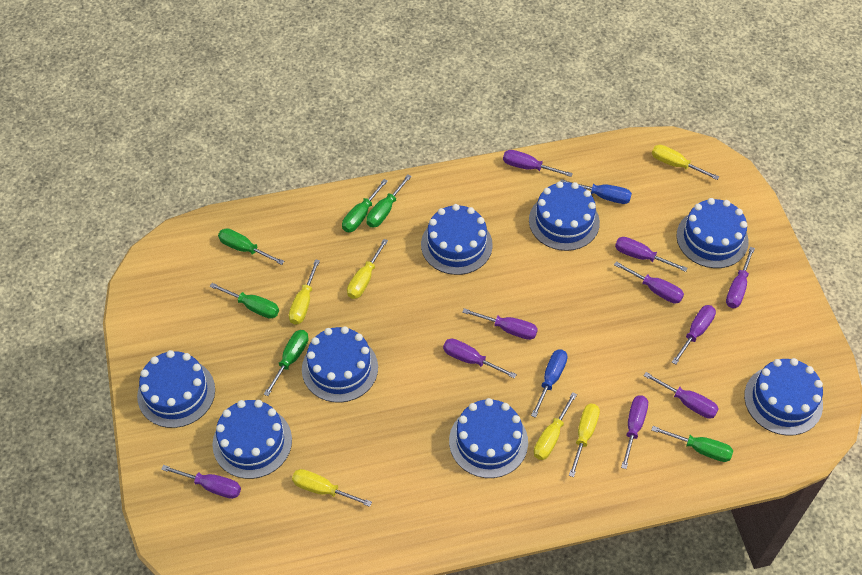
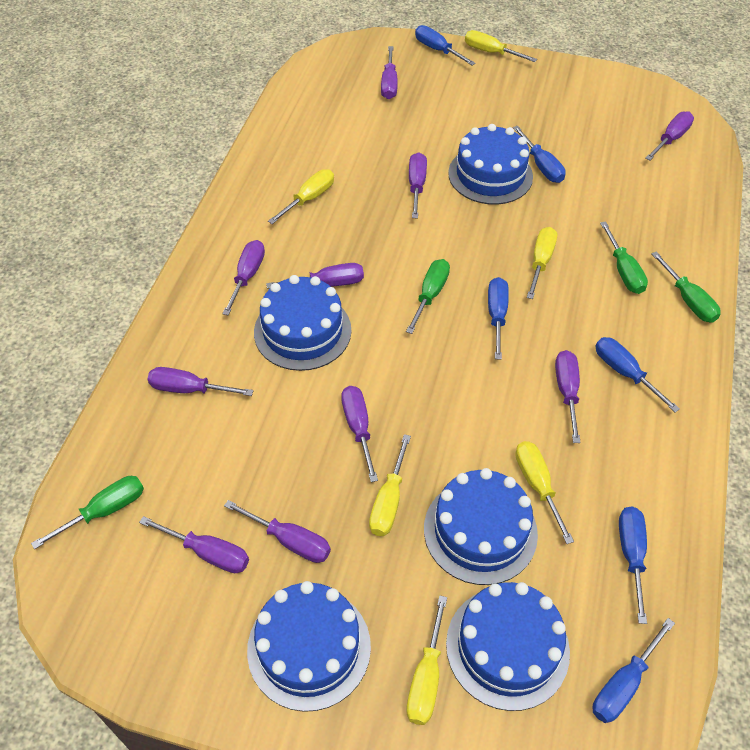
blue cake: 8 -> 5
blue screwdriver: 2 -> 6
green screwdriver: 6 -> 4

